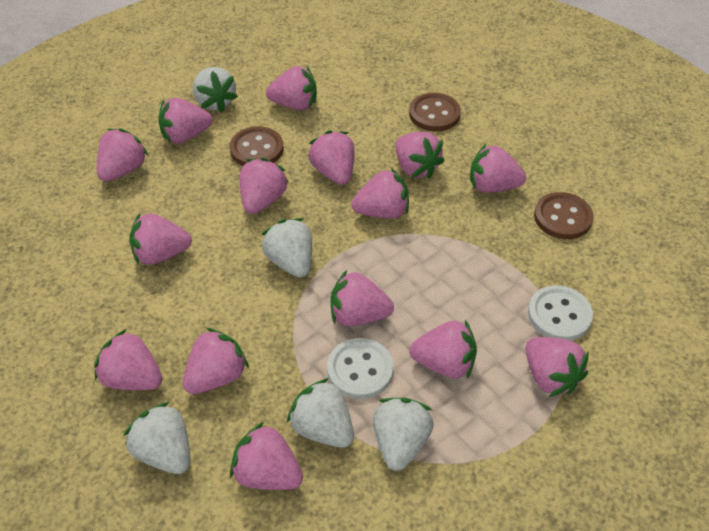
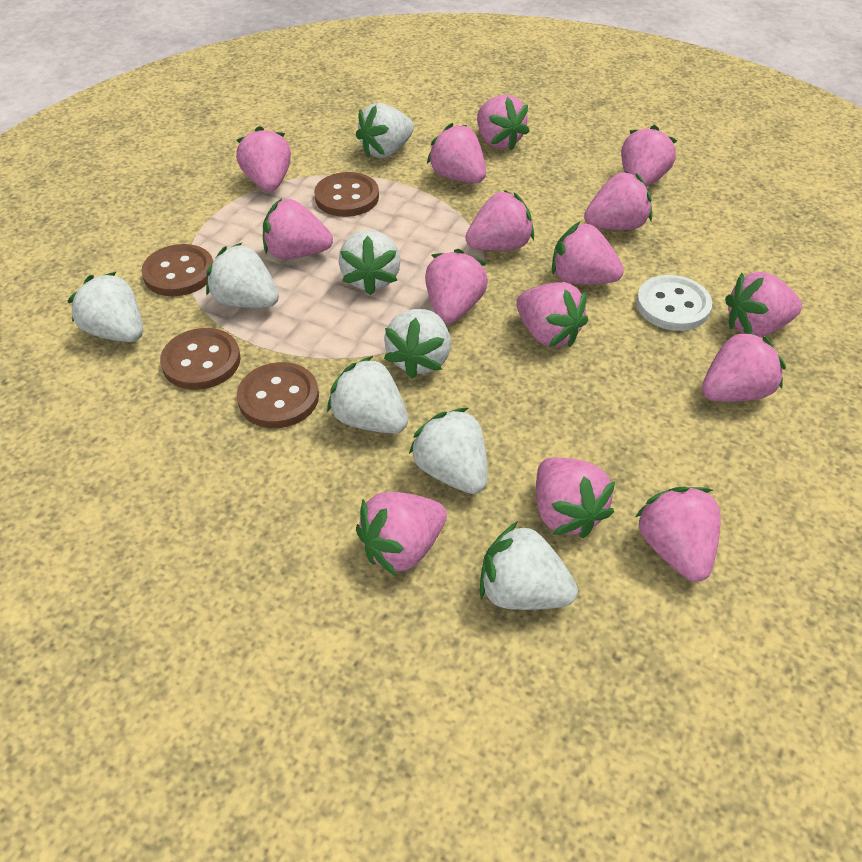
brown button: 3 -> 4
white button: 2 -> 1
white strawberry: 5 -> 8

